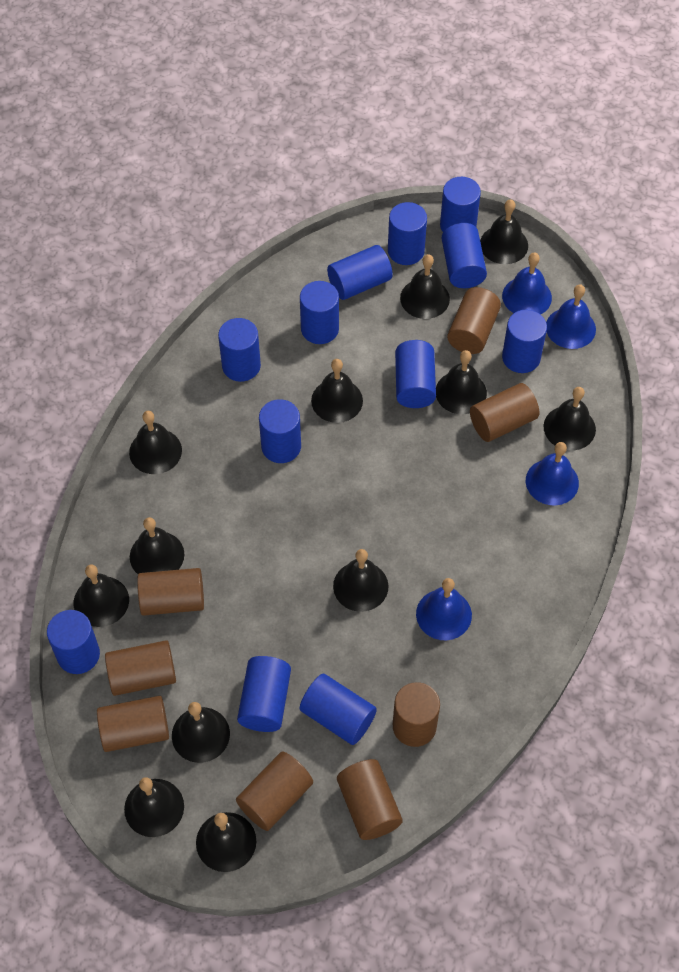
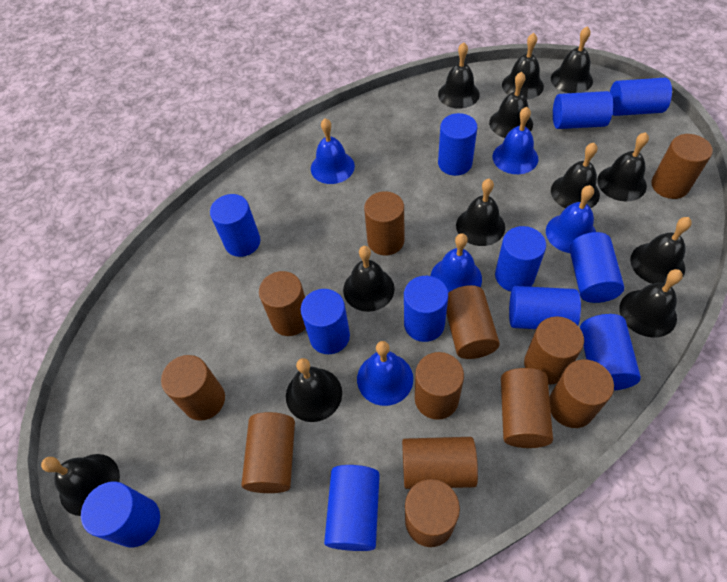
blue bell: 4 -> 5
brown cylinder: 8 -> 12

